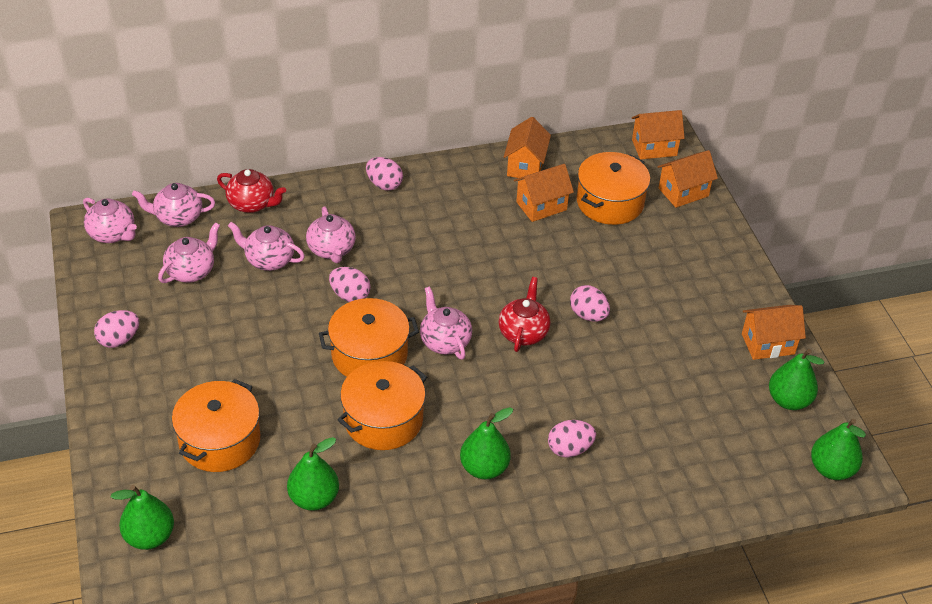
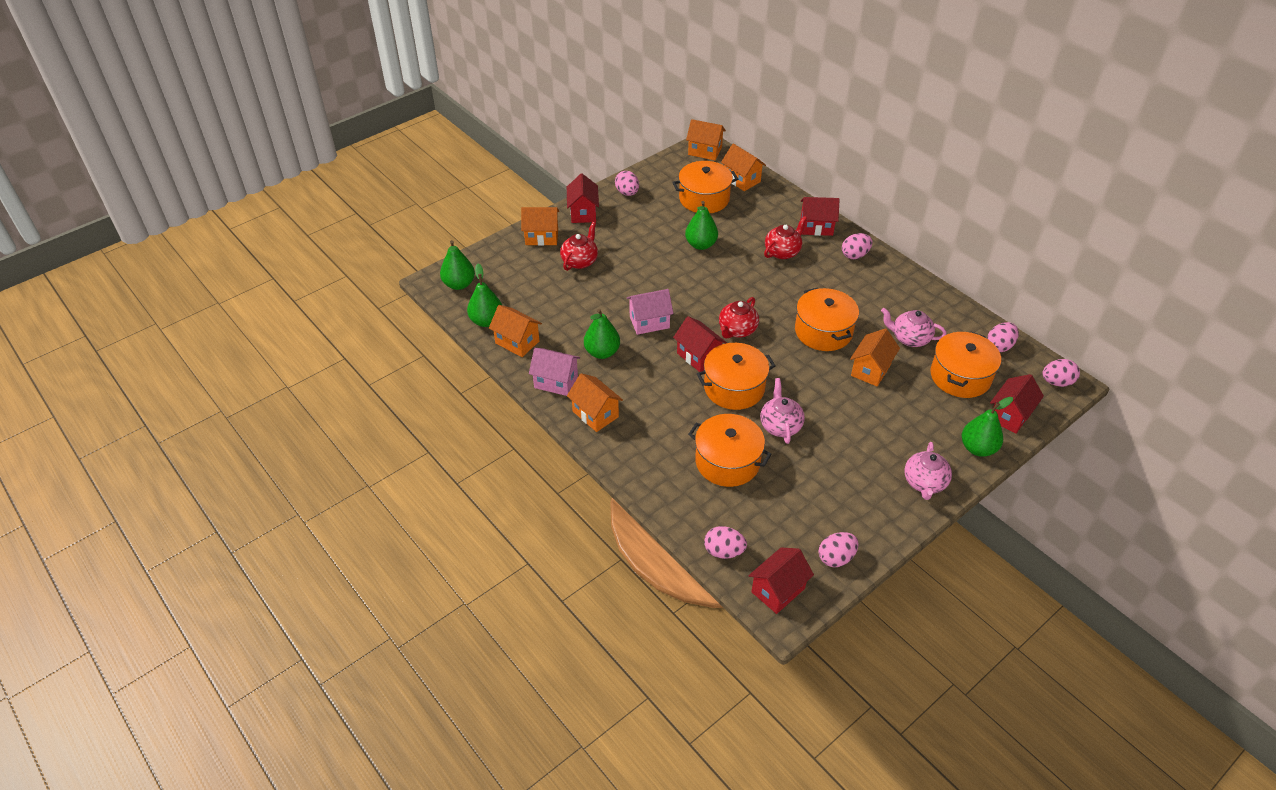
orange house: 5 -> 6
orange pot: 4 -> 5
pink egg: 5 -> 6
pink house: 0 -> 2
pink teapot: 6 -> 3
red house: 0 -> 5
red teapot: 2 -> 3

